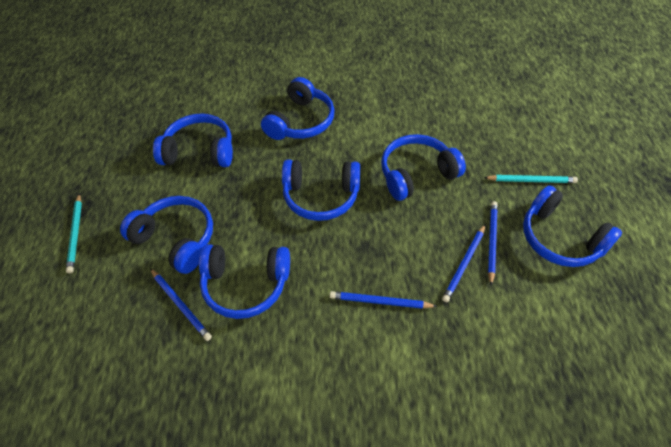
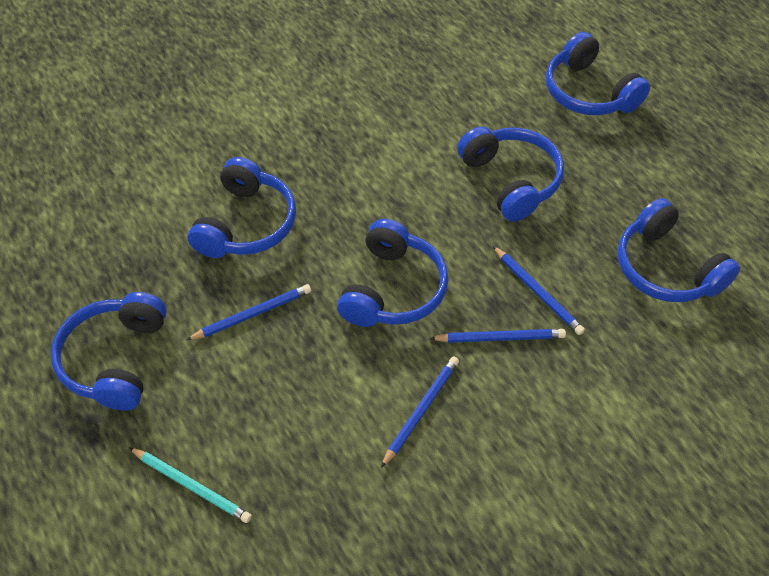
blue headphones: 7 -> 6
turquoise pencil: 2 -> 1

